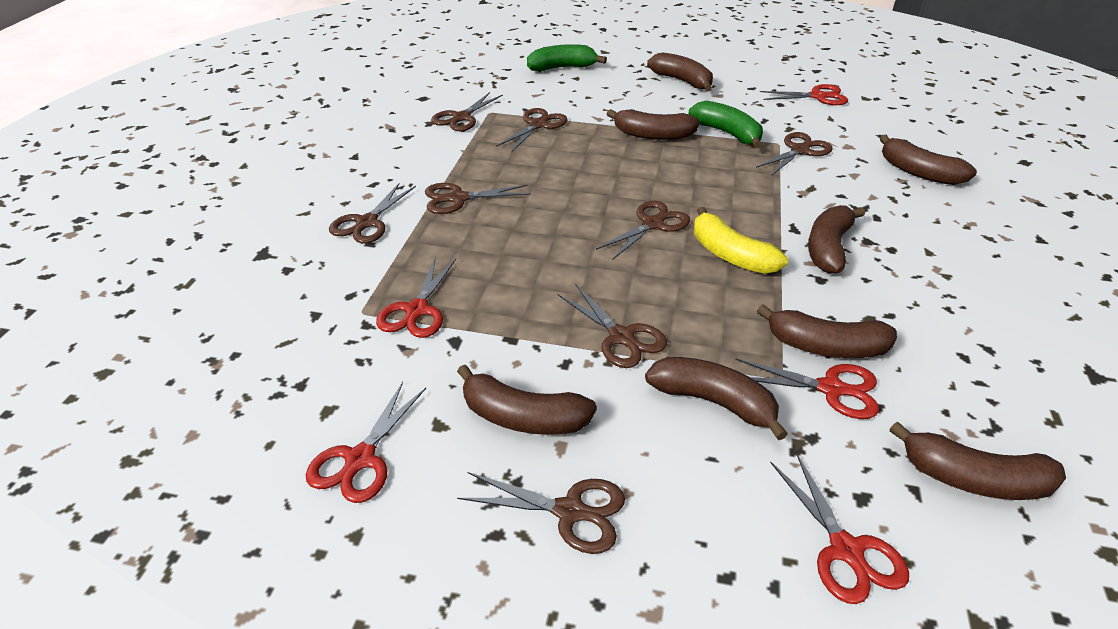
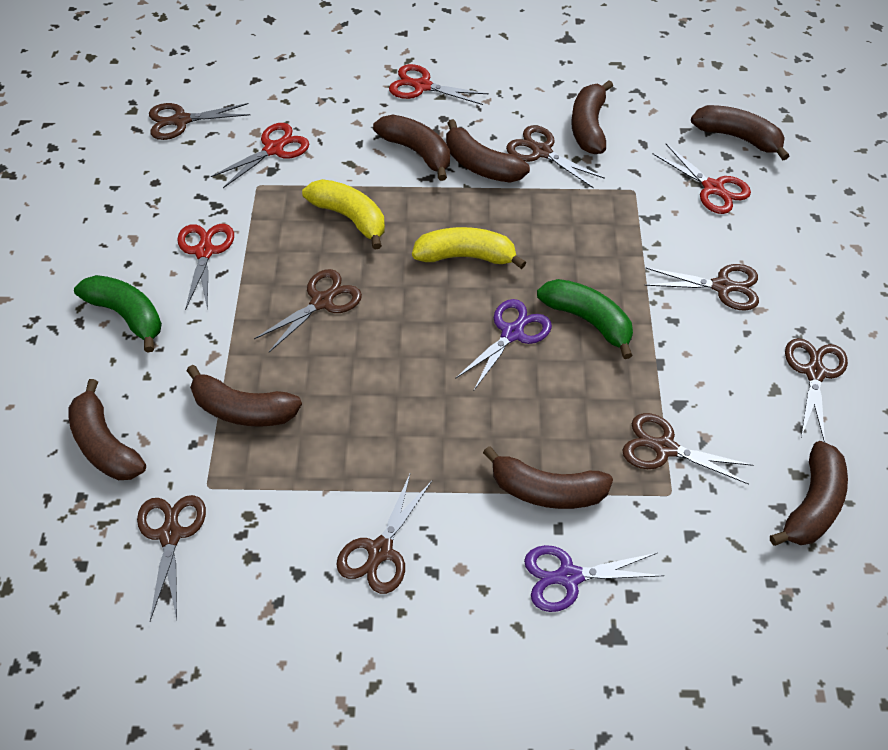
purple scissors: 0 -> 2
red scissors: 5 -> 4
yellow banana: 1 -> 2

